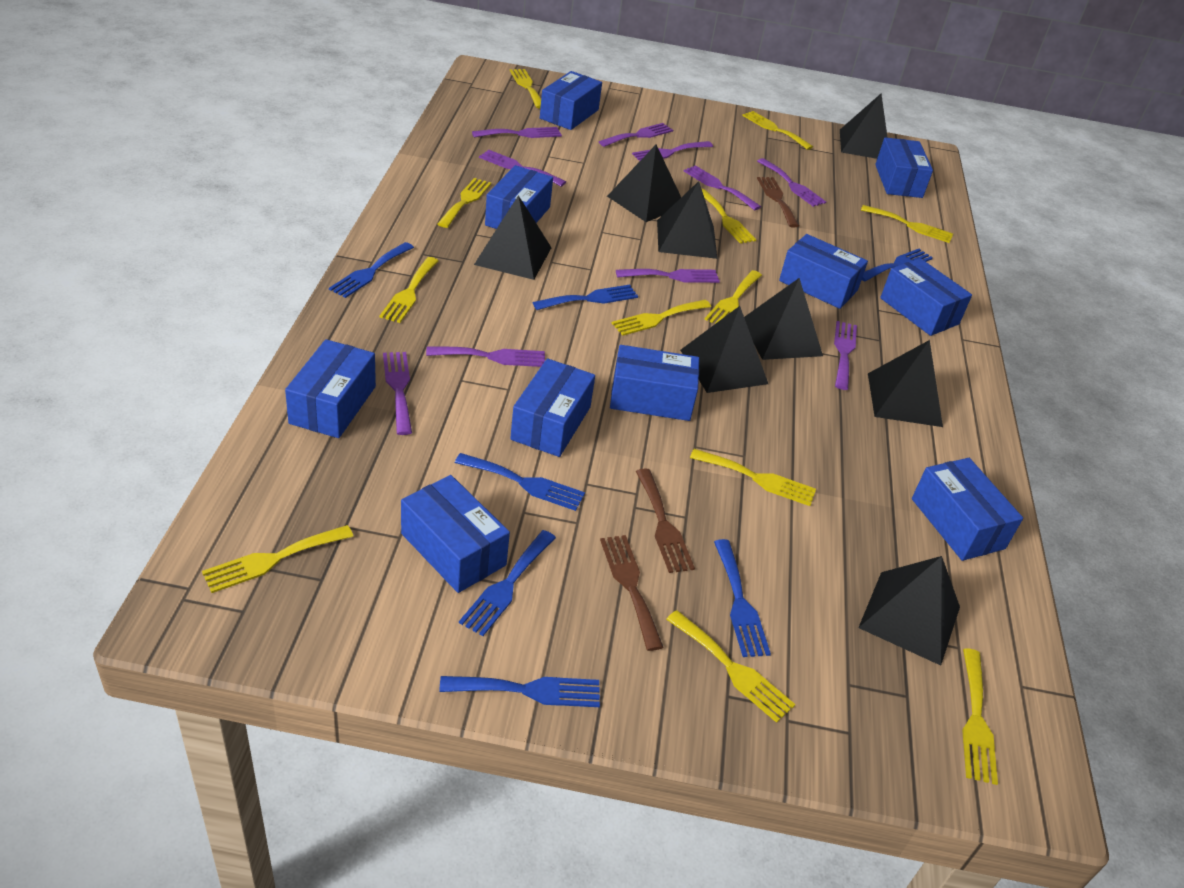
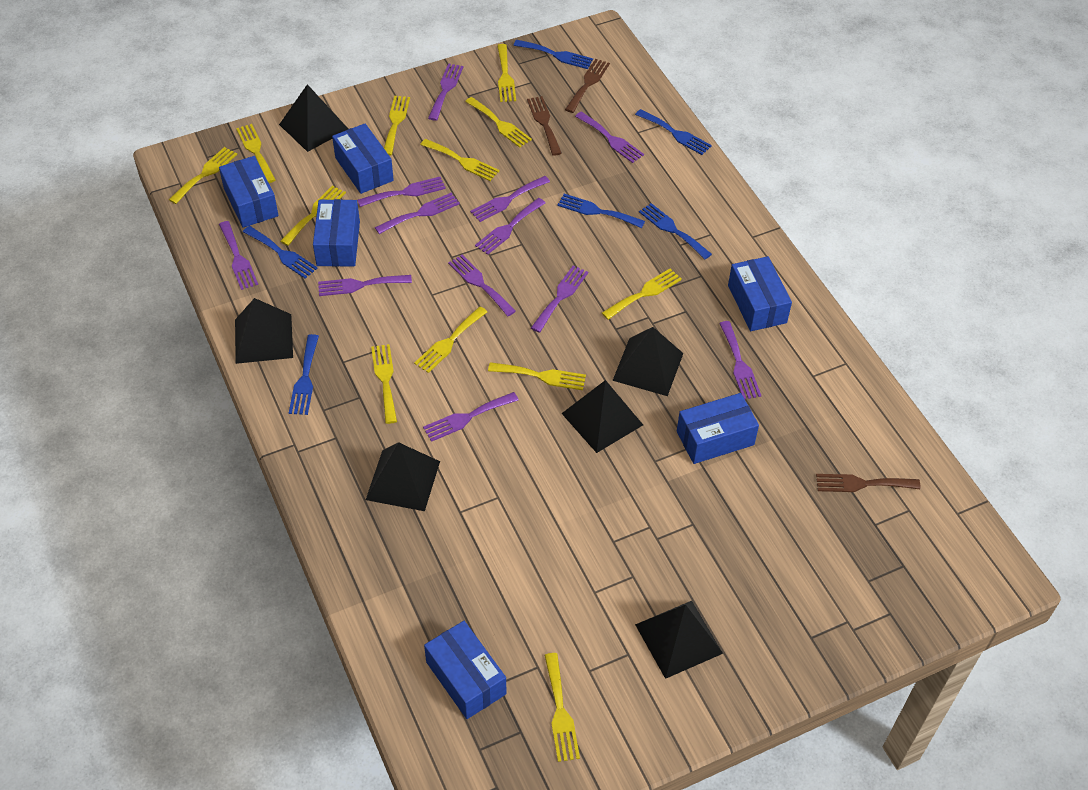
black pyramid: 8 -> 6
blue box: 10 -> 6
blue fork: 7 -> 6
purple fork: 10 -> 12

